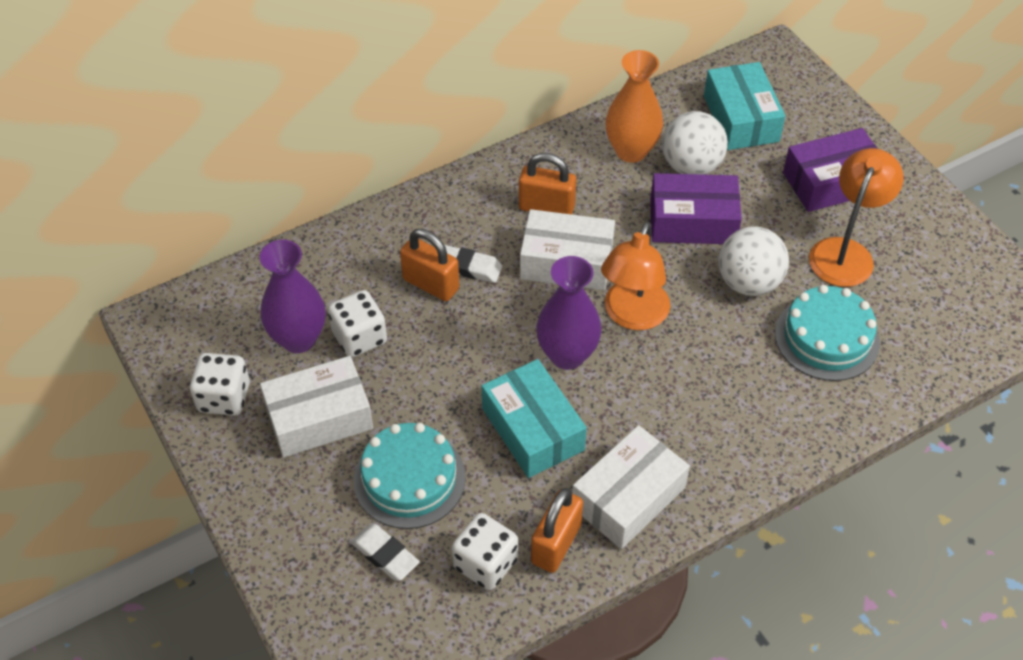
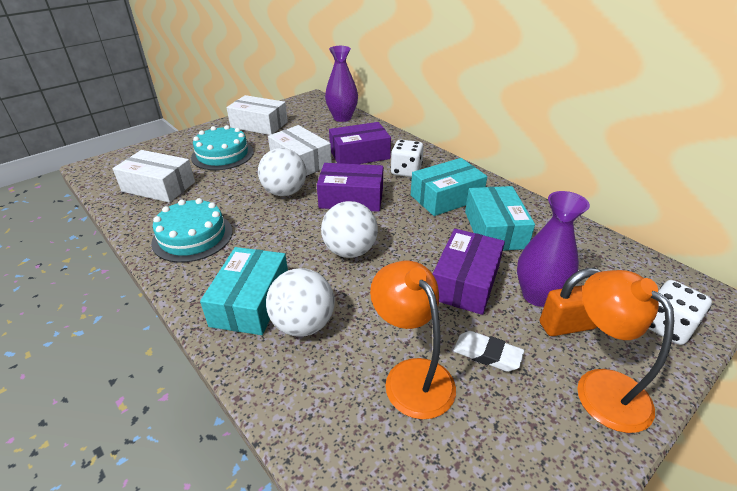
orange padlock: 3 -> 1
orange vase: 1 -> 0
purple box: 2 -> 3
turquoise box: 2 -> 3
white ball: 2 -> 3
white dice: 3 -> 2
white eraser: 2 -> 1

